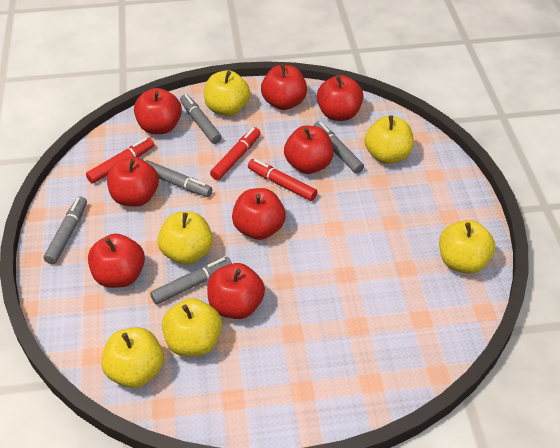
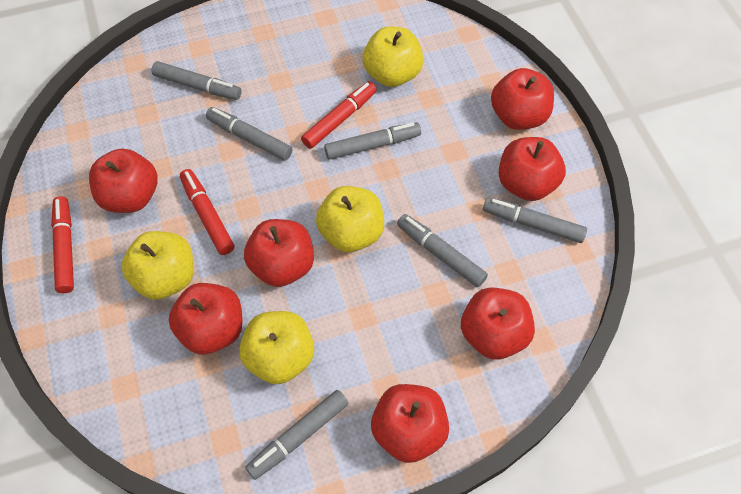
grey marker: 5 -> 6
red apple: 8 -> 7
yellow apple: 6 -> 4

